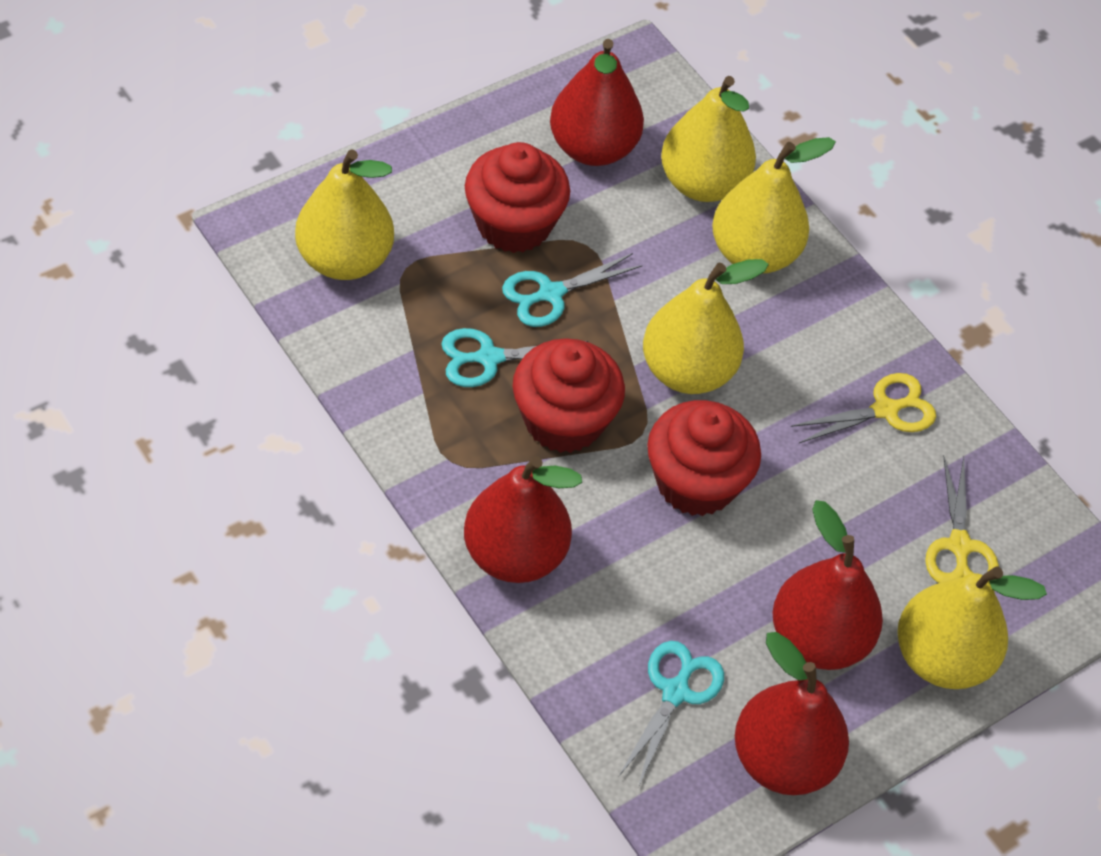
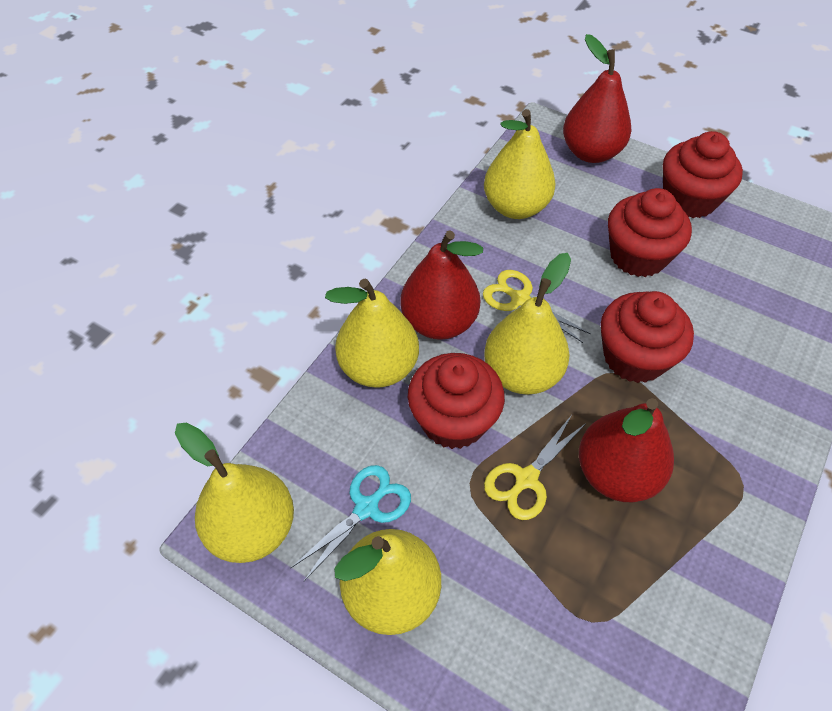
red cupcake: 3 -> 4
red pear: 4 -> 3
turquoise scissors: 3 -> 1

